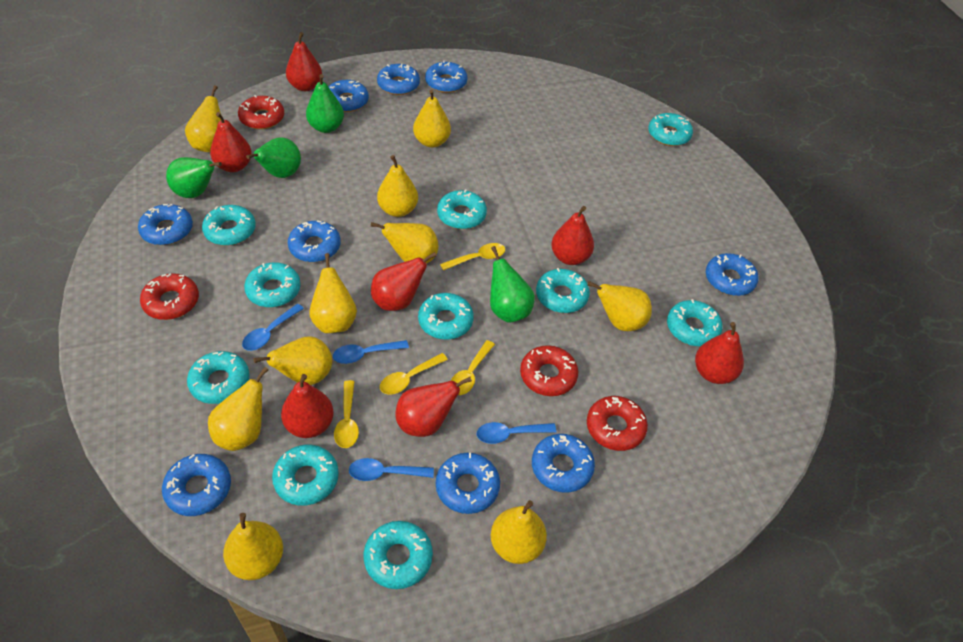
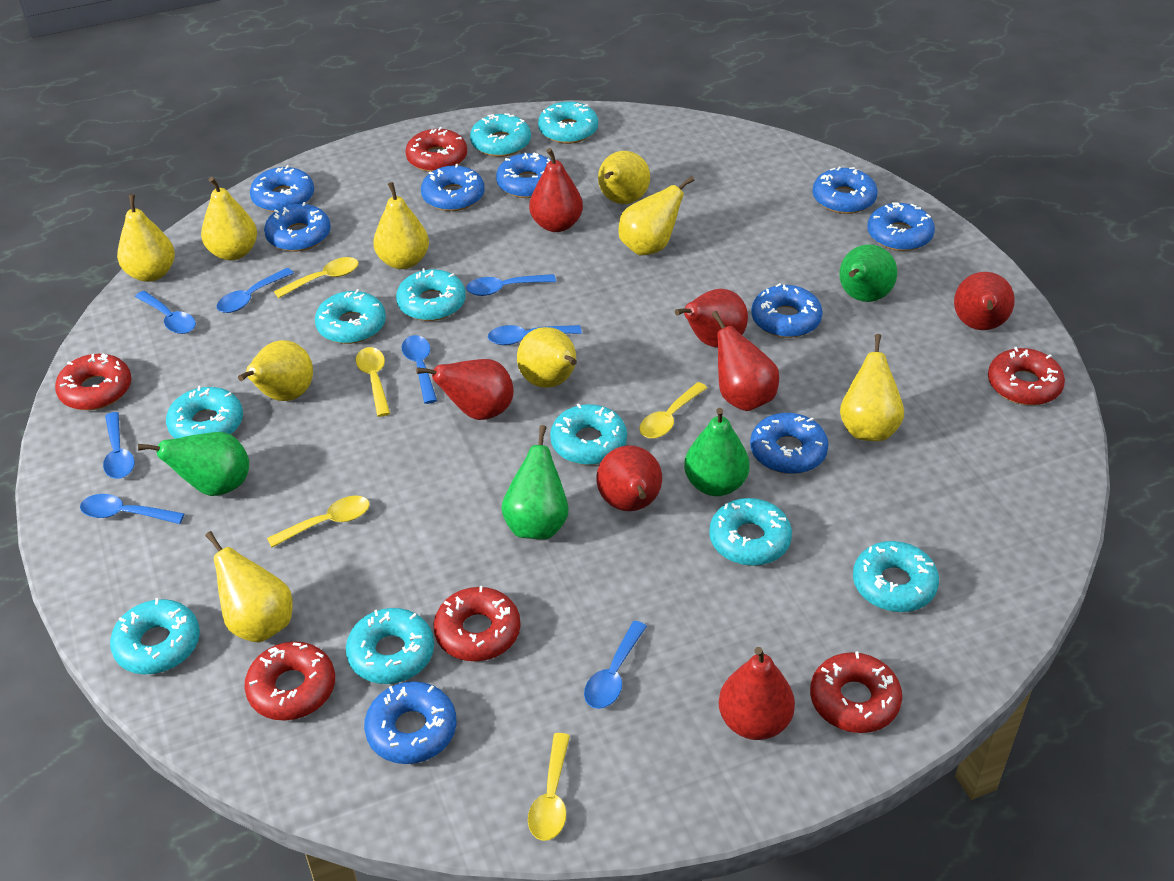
blue spoon: 4 -> 8
red donut: 4 -> 6
yellow pear: 10 -> 9
yellow spoon: 4 -> 5

